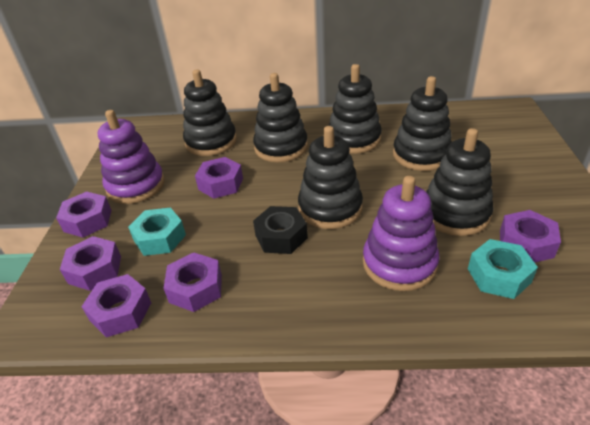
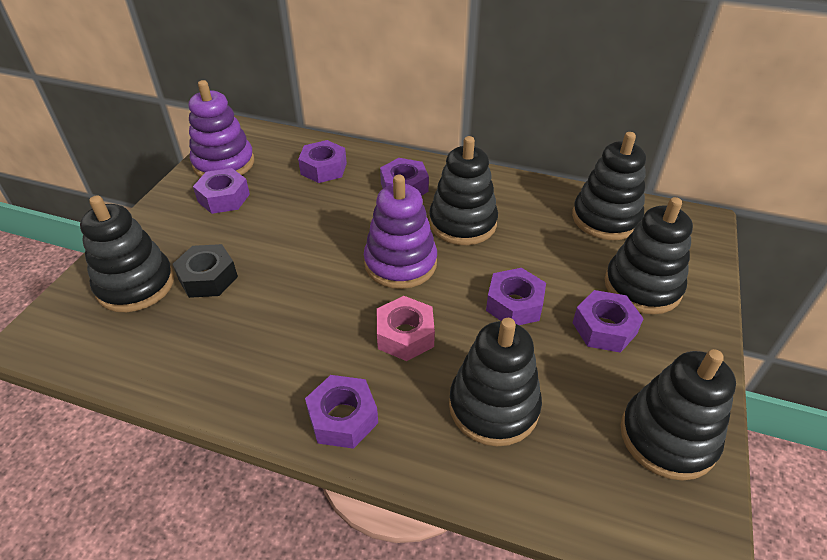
pink nut: 0 -> 1
turquoise nut: 2 -> 0

